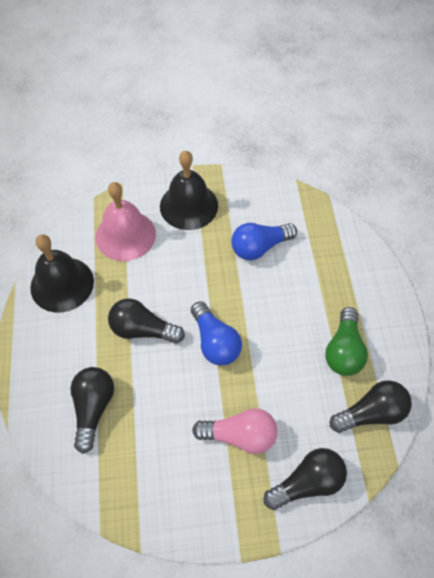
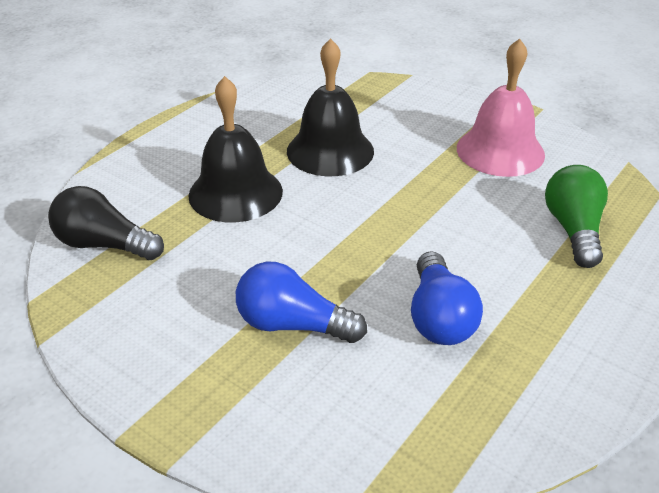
black light bulb: 4 -> 1
pink light bulb: 1 -> 0

